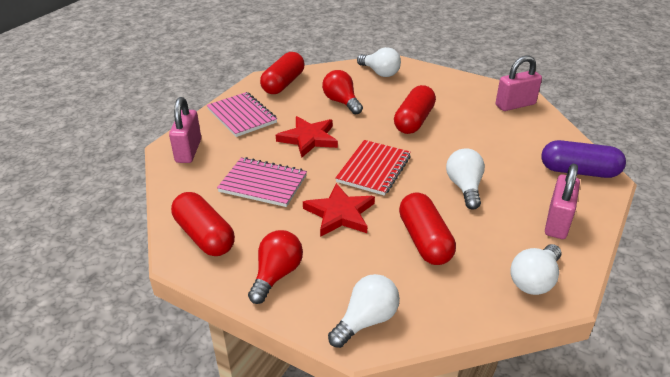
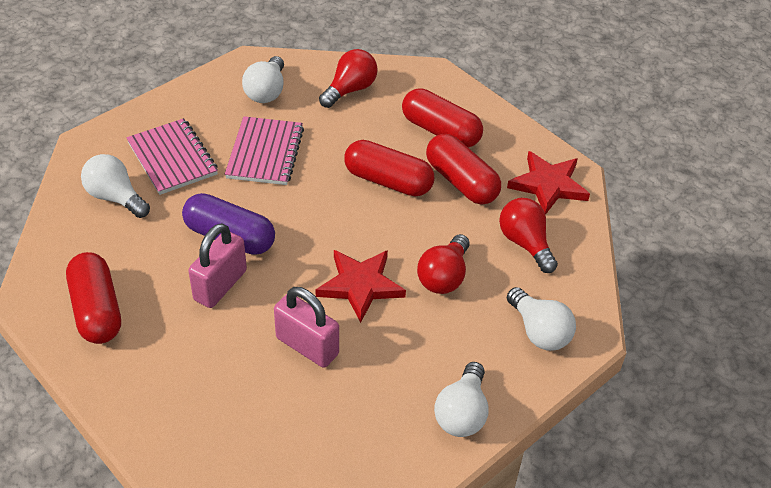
pink padlock: 3 -> 2
red light bulb: 2 -> 3
red notebook: 1 -> 0

